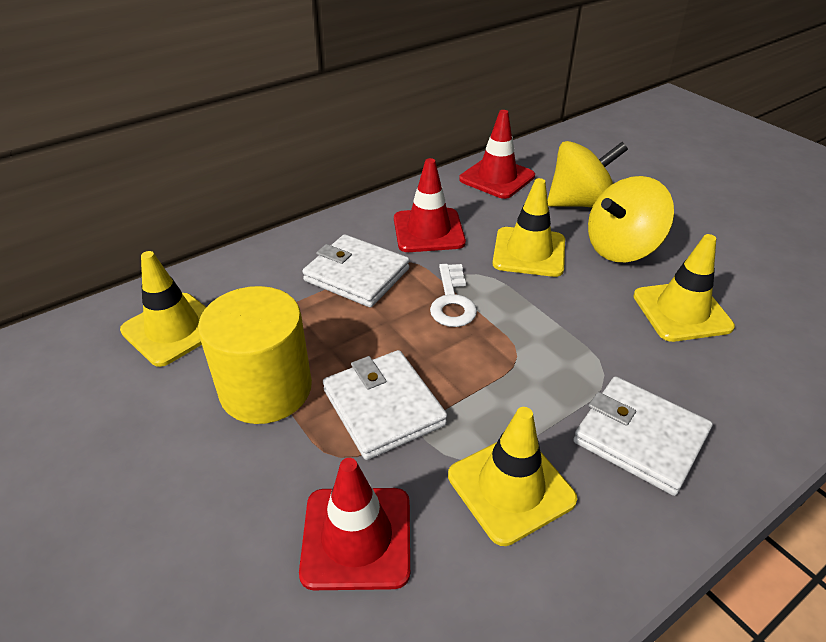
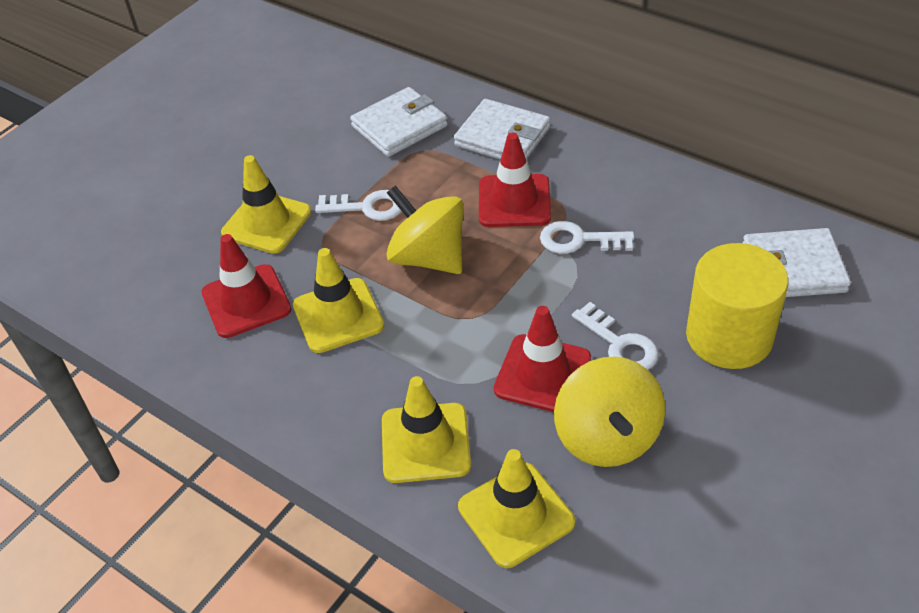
white key: 1 -> 3

